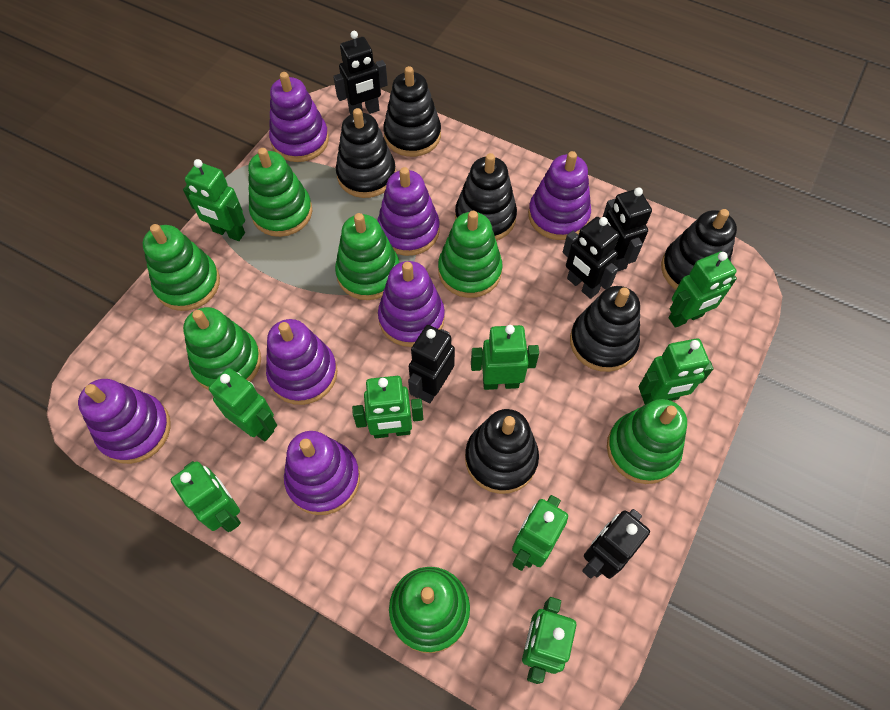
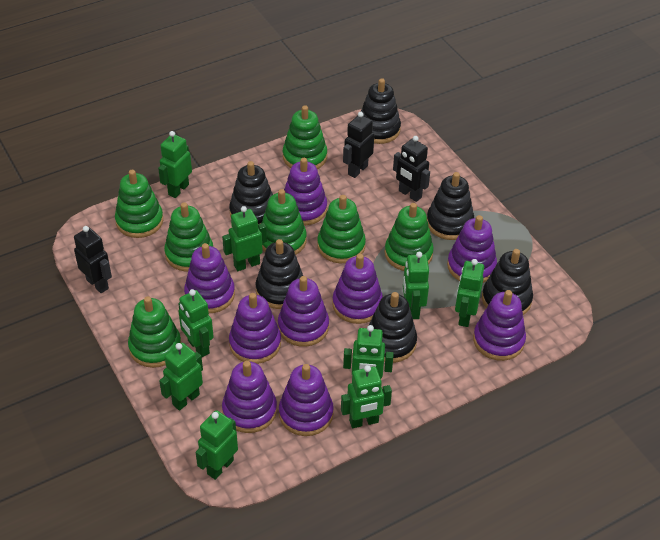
black robot: 5 -> 3
purple stacking toy: 7 -> 9

